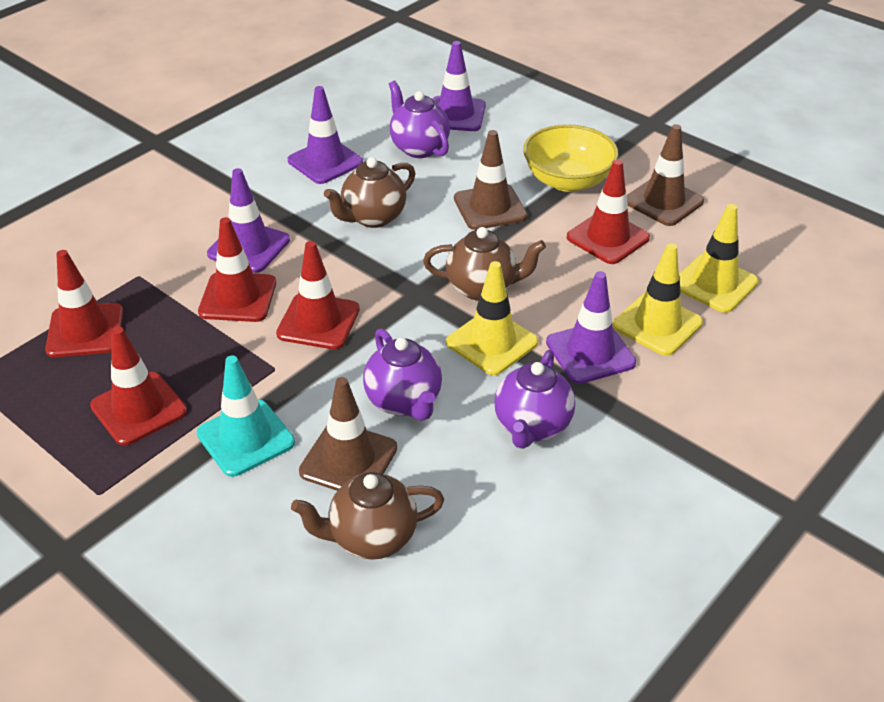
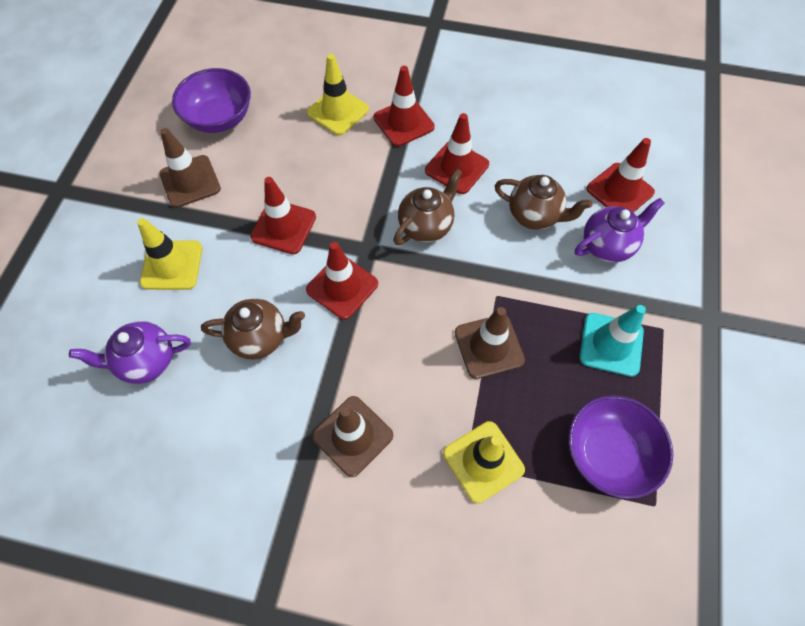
purple bowl: 0 -> 2
purple teapot: 3 -> 2
purple traffic cone: 4 -> 0
yellow bowl: 1 -> 0

